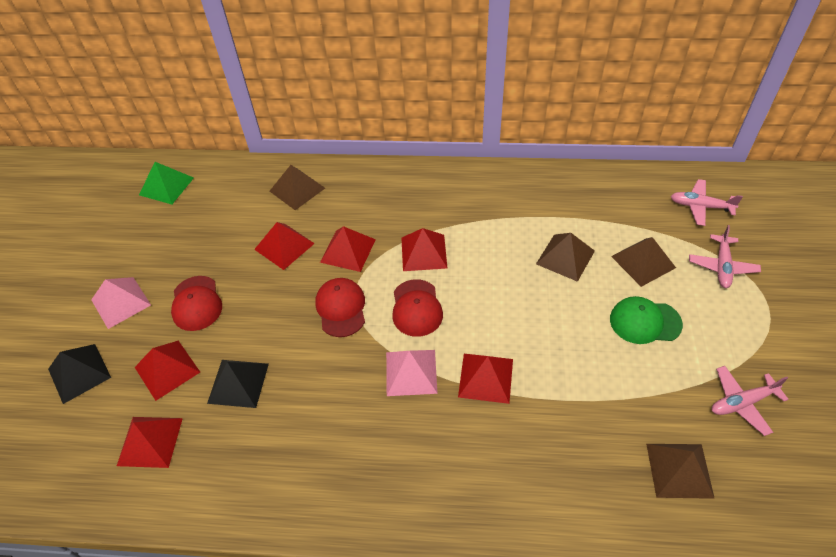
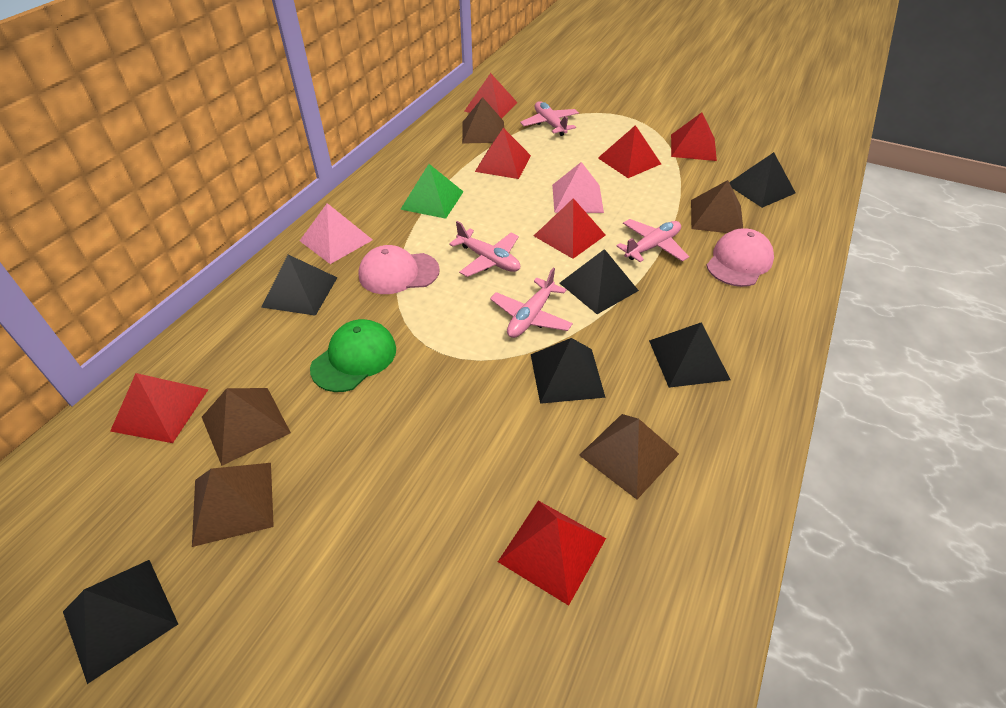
black pyramid: 2 -> 6
brown pyramid: 4 -> 5
pink cap: 0 -> 2
pink plane: 3 -> 4
red cap: 3 -> 0
red pyramid: 6 -> 7

